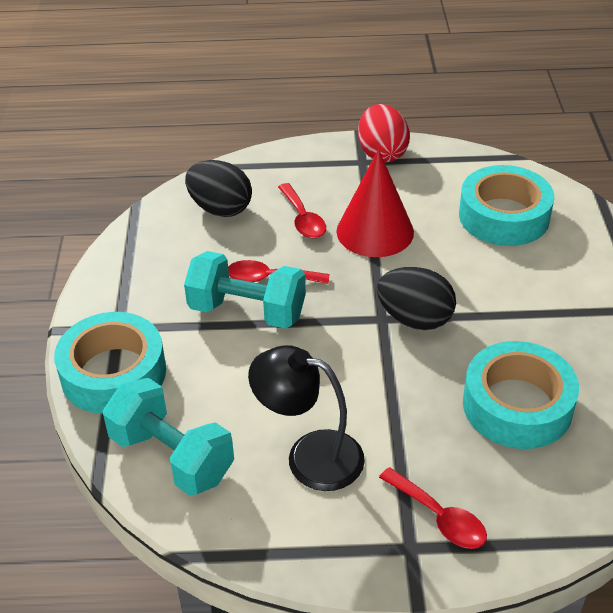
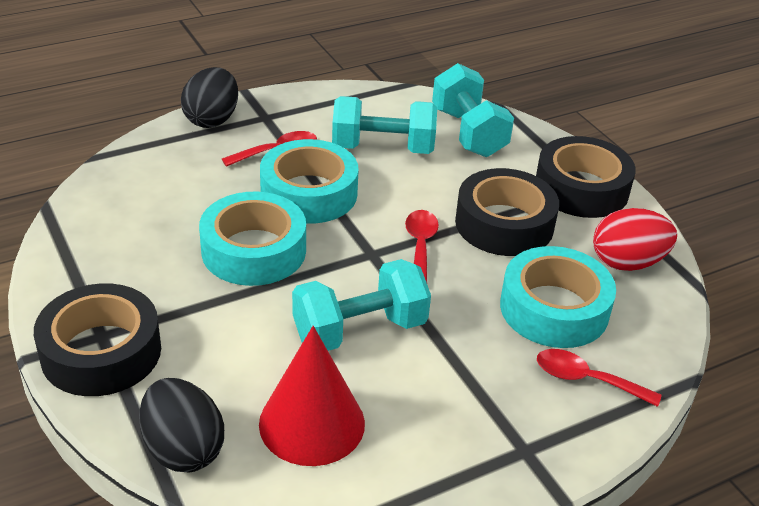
black lamp: 1 -> 0
black tape: 0 -> 3
turquoise dumbbell: 2 -> 3

